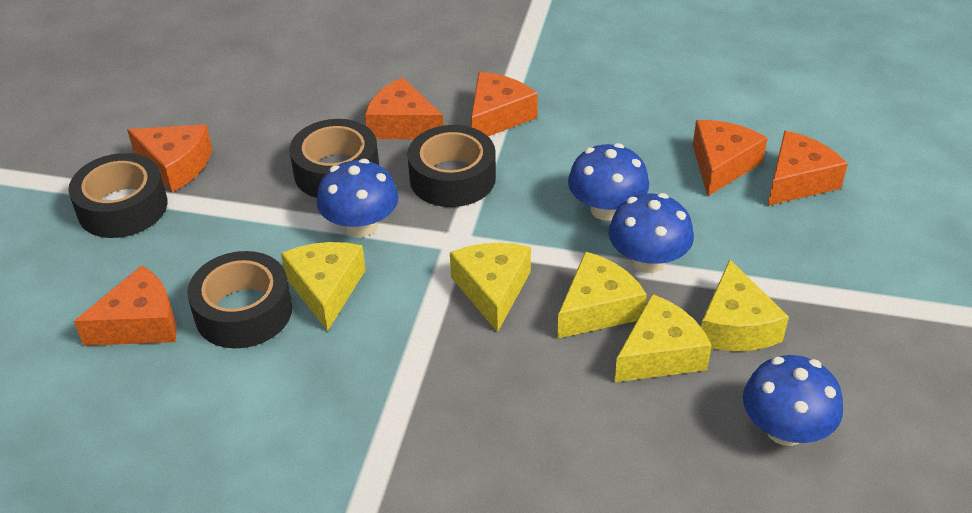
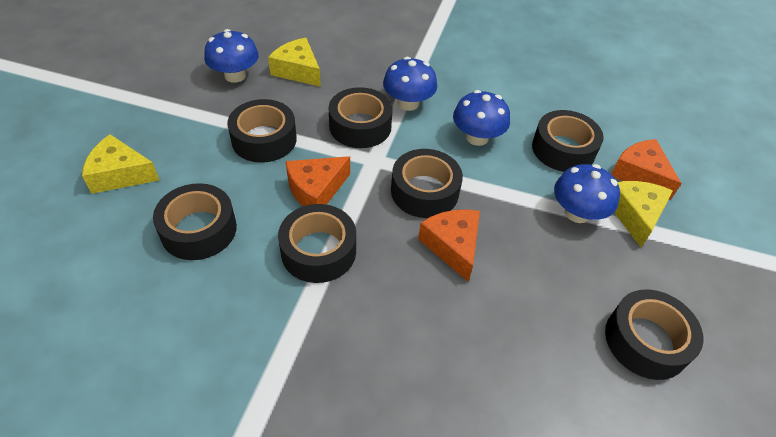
black tape: 4 -> 7
orange cheese: 6 -> 3
yellow cheese: 5 -> 3

